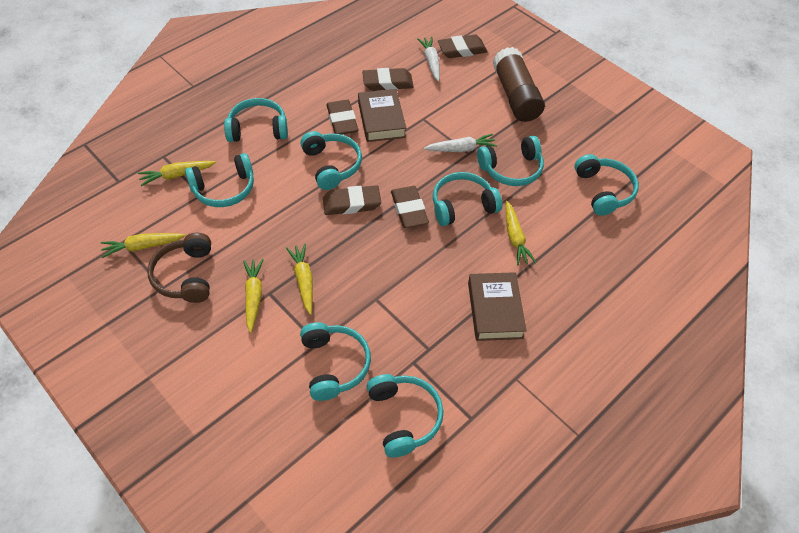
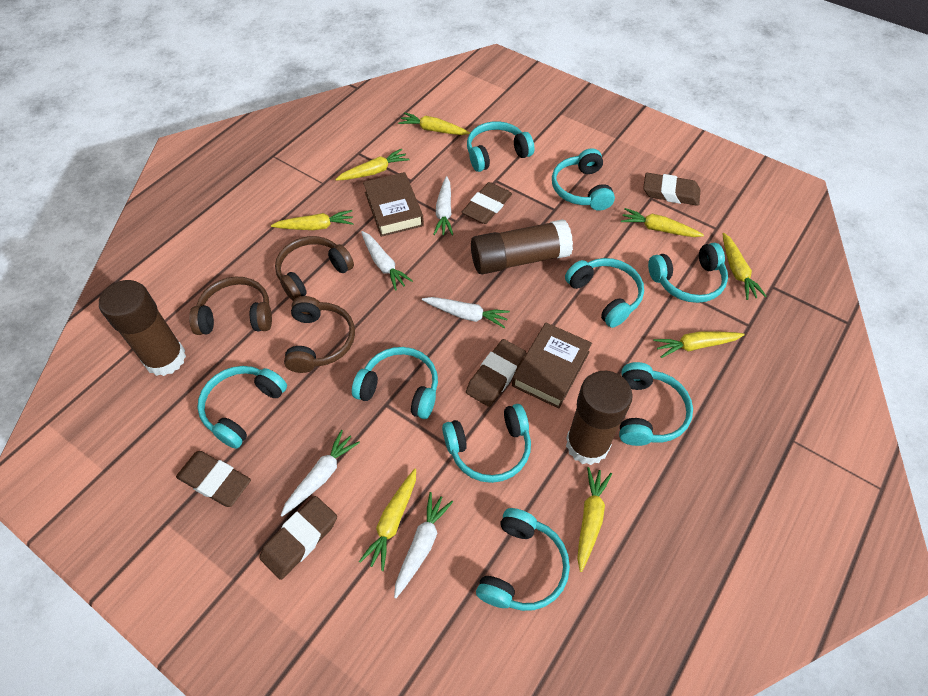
brown glue stick: 1 -> 3
brown headphones: 1 -> 3
turquoise headphones: 8 -> 9
white carrot: 2 -> 5
yellow carrot: 5 -> 8

